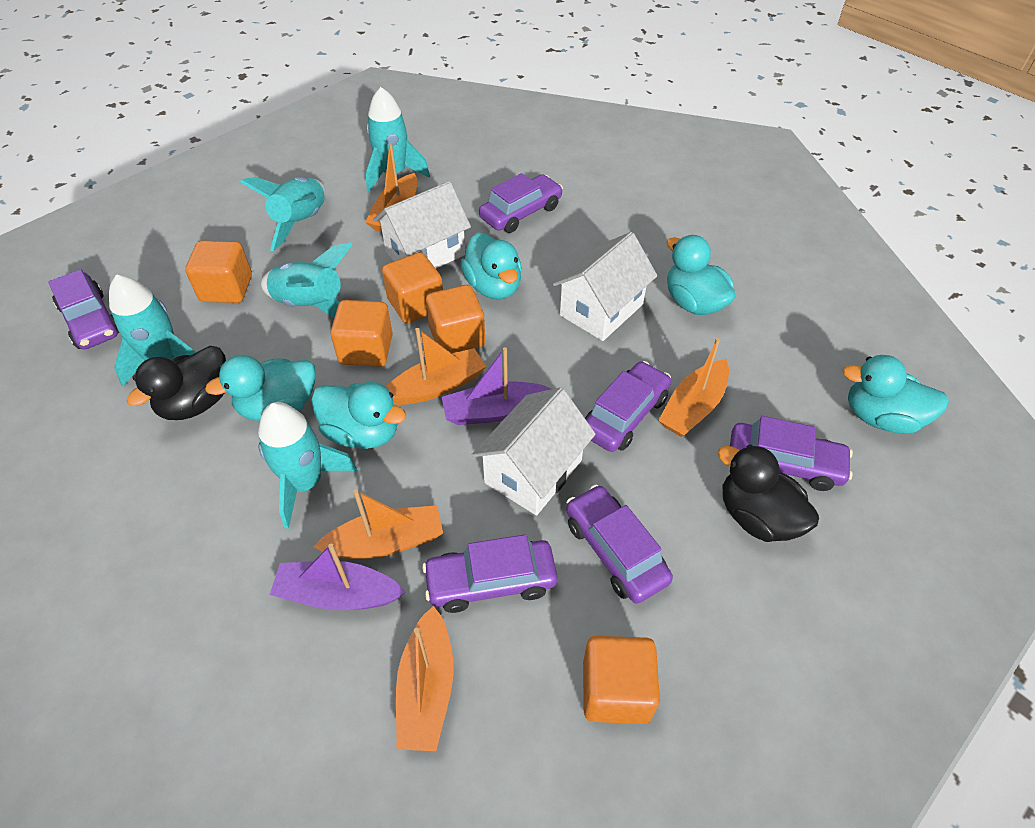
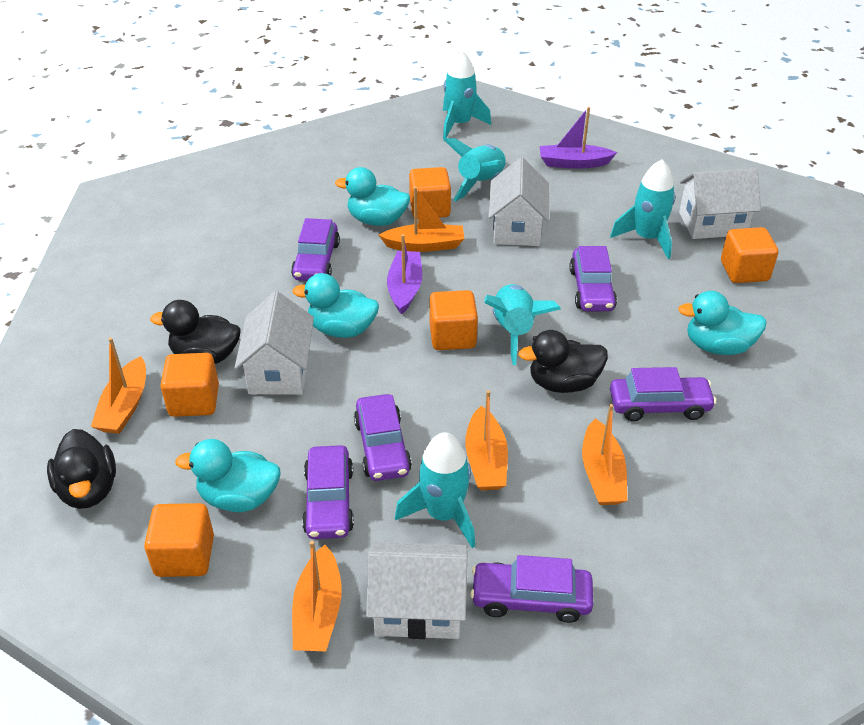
black duck: 2 -> 3
turquoise duck: 5 -> 4
white house: 3 -> 4

